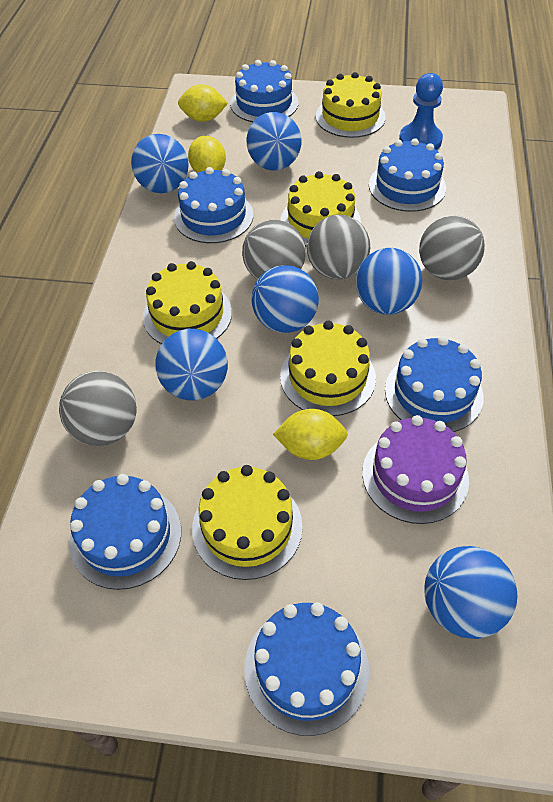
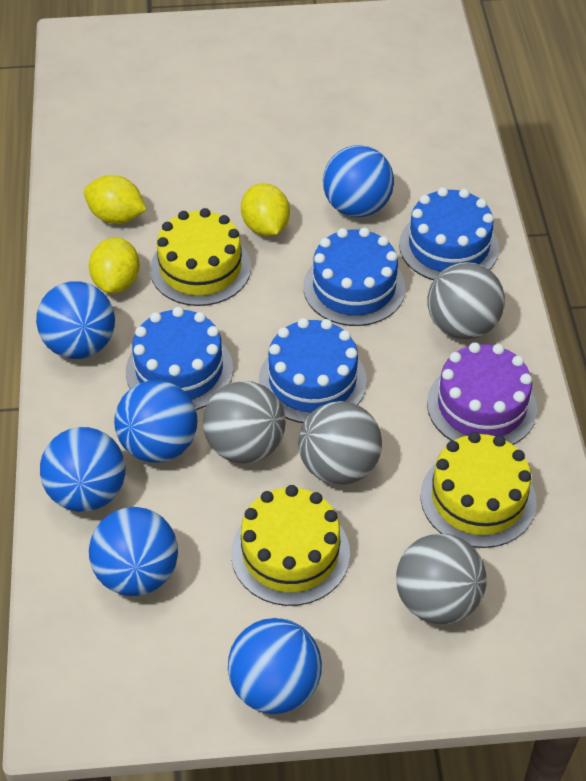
blue cake: 6 -> 4
blue pawn: 1 -> 0
yellow cake: 5 -> 3

